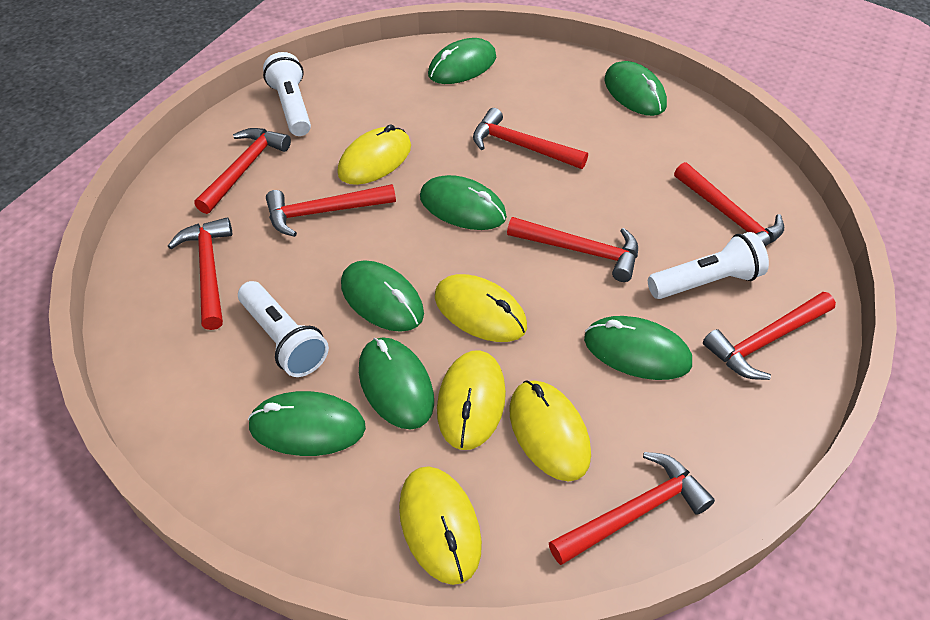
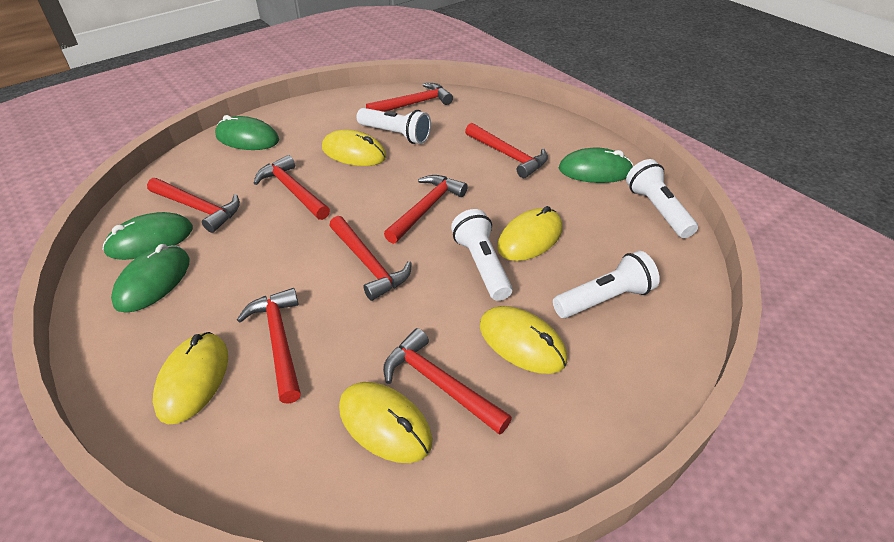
green mouse: 7 -> 4
white flashlight: 3 -> 4

